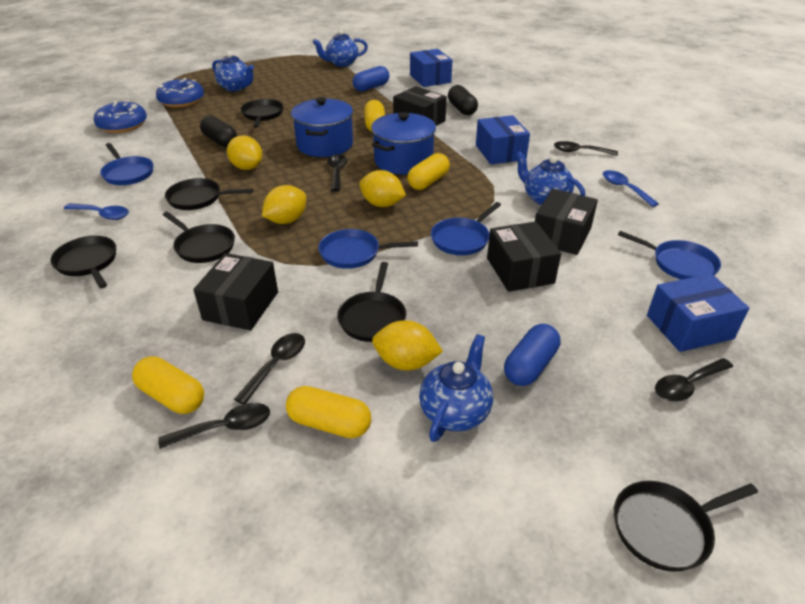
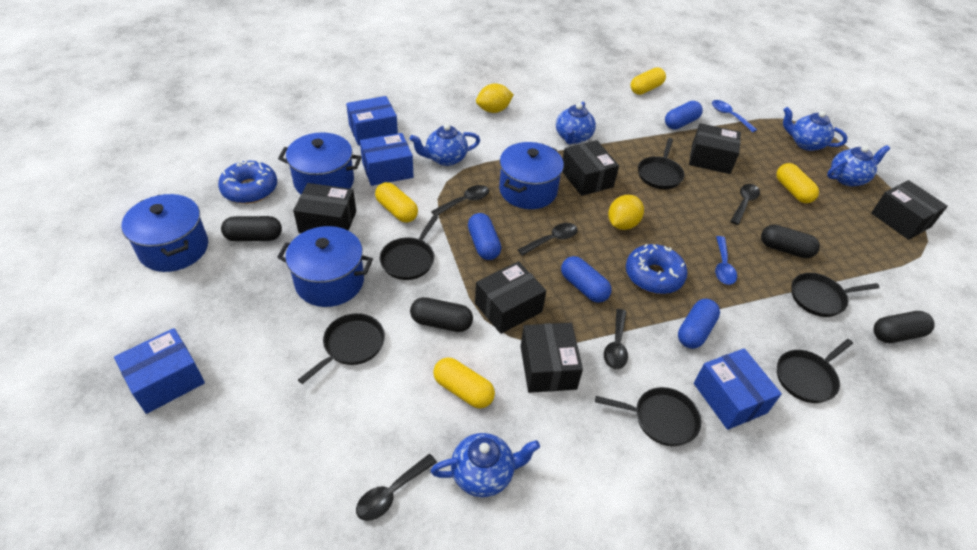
black box: 4 -> 6
black capsule: 2 -> 4
blue box: 3 -> 4
blue capsule: 2 -> 4
blue pan: 4 -> 0
blue pot: 2 -> 4
blue teapot: 4 -> 5
yellow lemon: 4 -> 2

